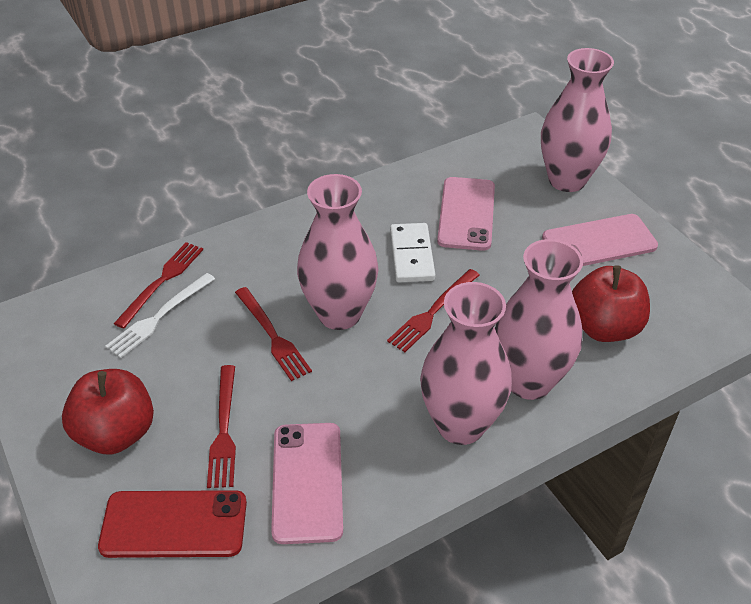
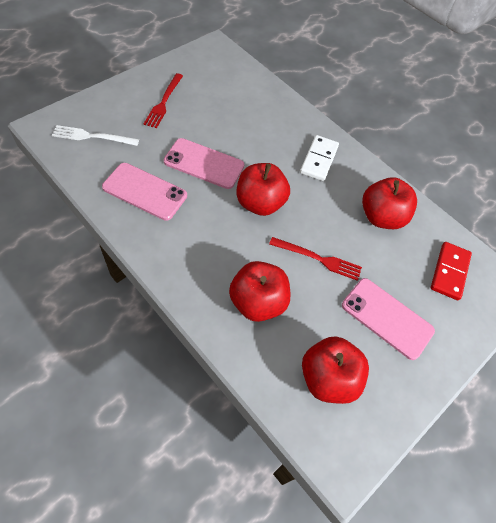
pink vase: 4 -> 0
red apple: 2 -> 4
red domino: 0 -> 1
red fork: 4 -> 2
red phone: 1 -> 0

